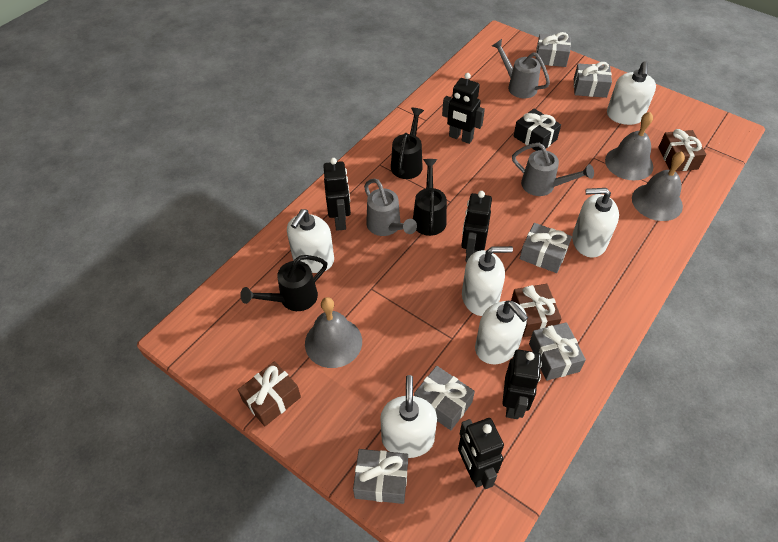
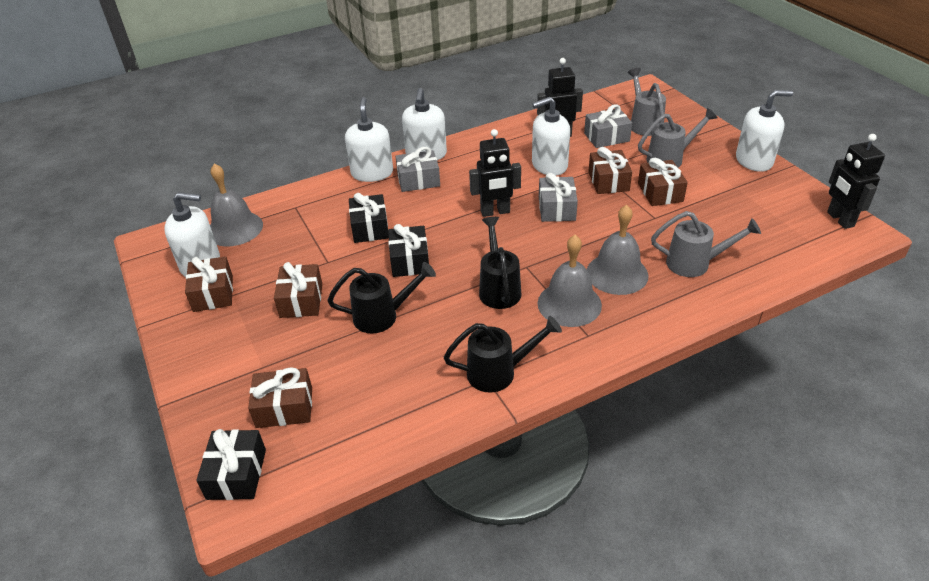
black gift: 1 -> 3
black robot: 5 -> 3
brown gift: 3 -> 5
grey gift: 6 -> 3
white soap dispenser: 6 -> 5

